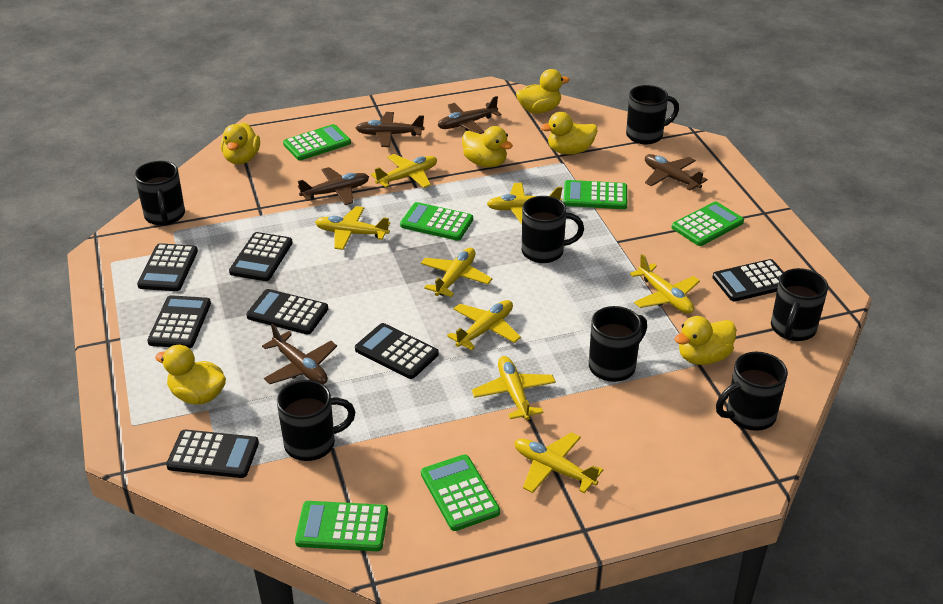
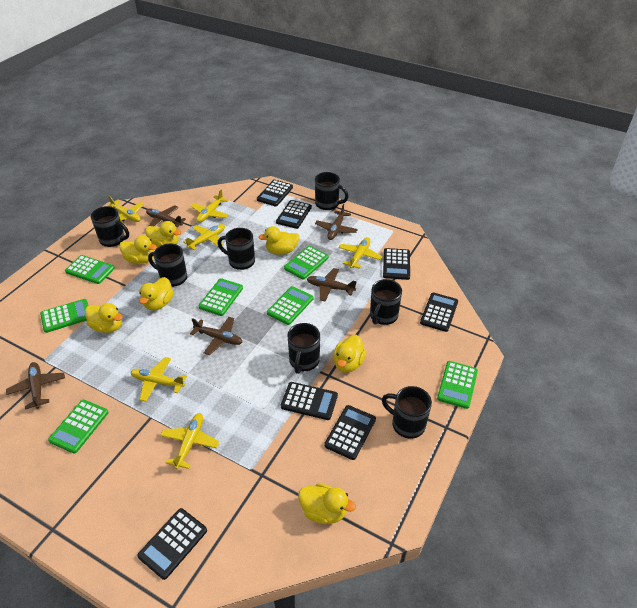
green calculator: 6 -> 7
yellow duck: 6 -> 7
yellow plane: 8 -> 6

